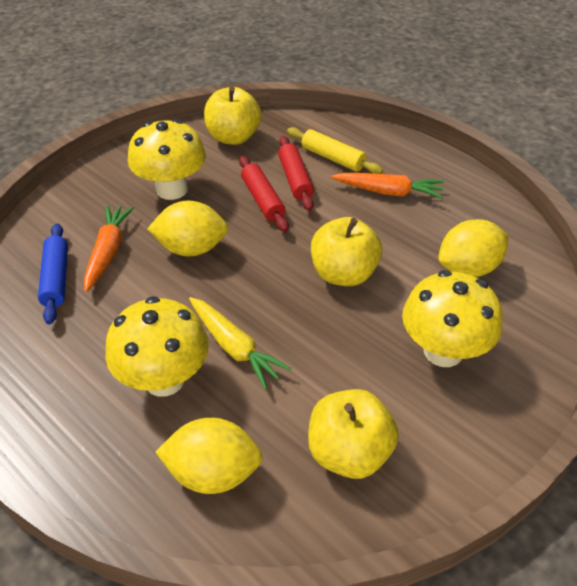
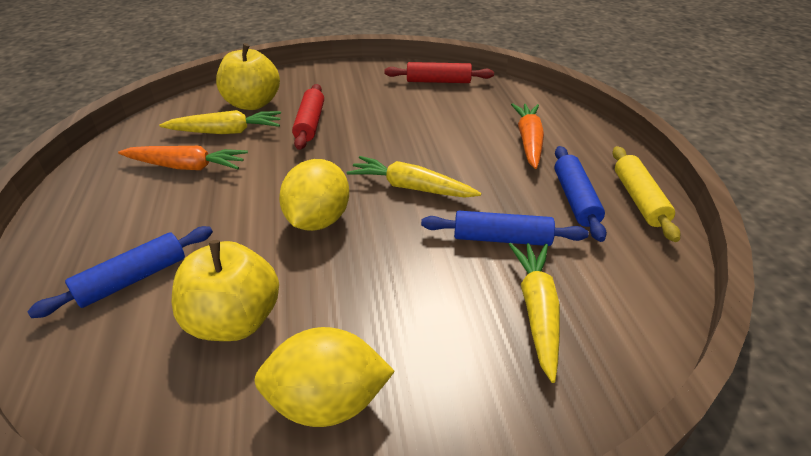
blue rolling pin: 1 -> 3
yellow apple: 3 -> 2
yellow carrot: 1 -> 3
yellow lemon: 3 -> 2
yellow mushroom: 3 -> 0

